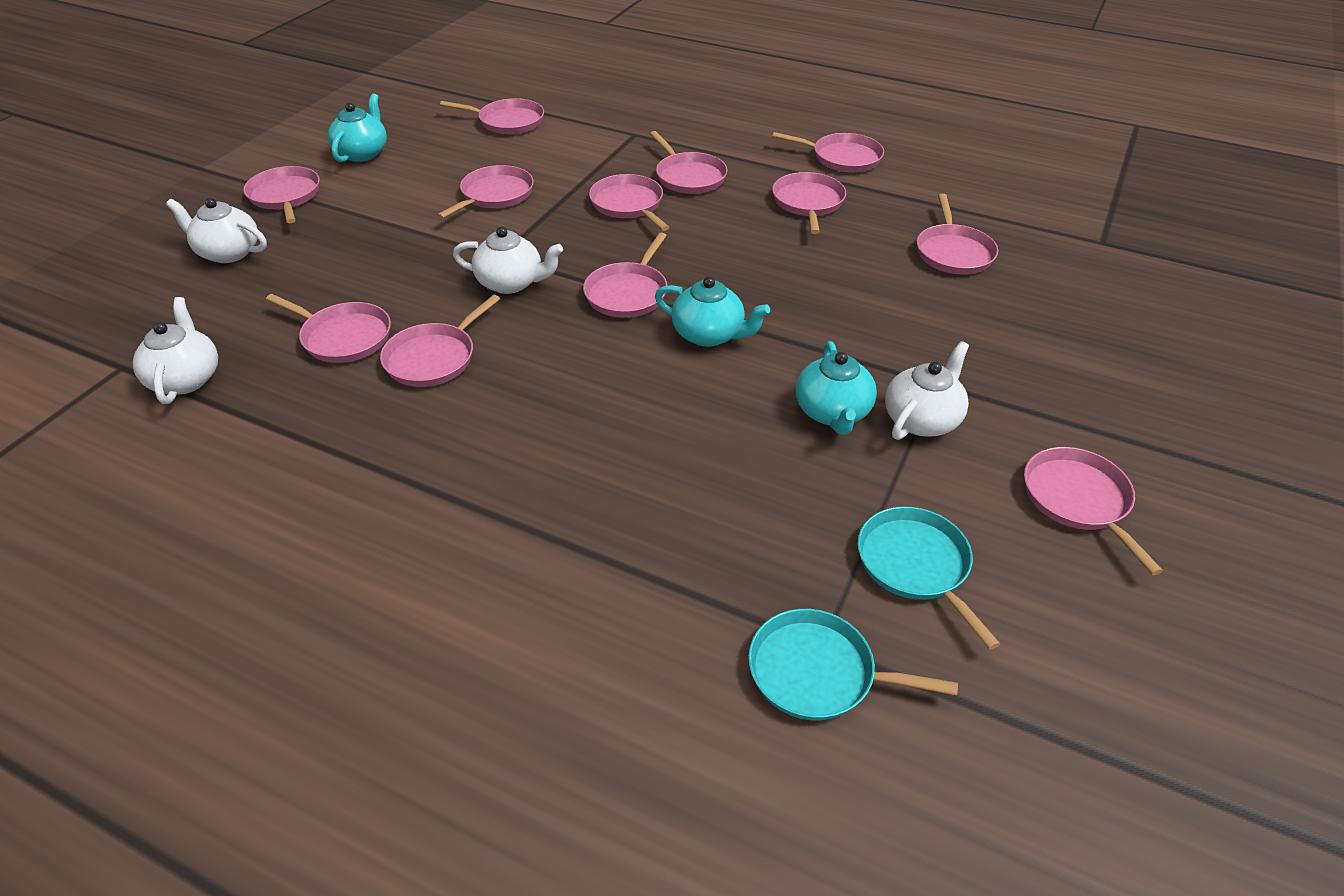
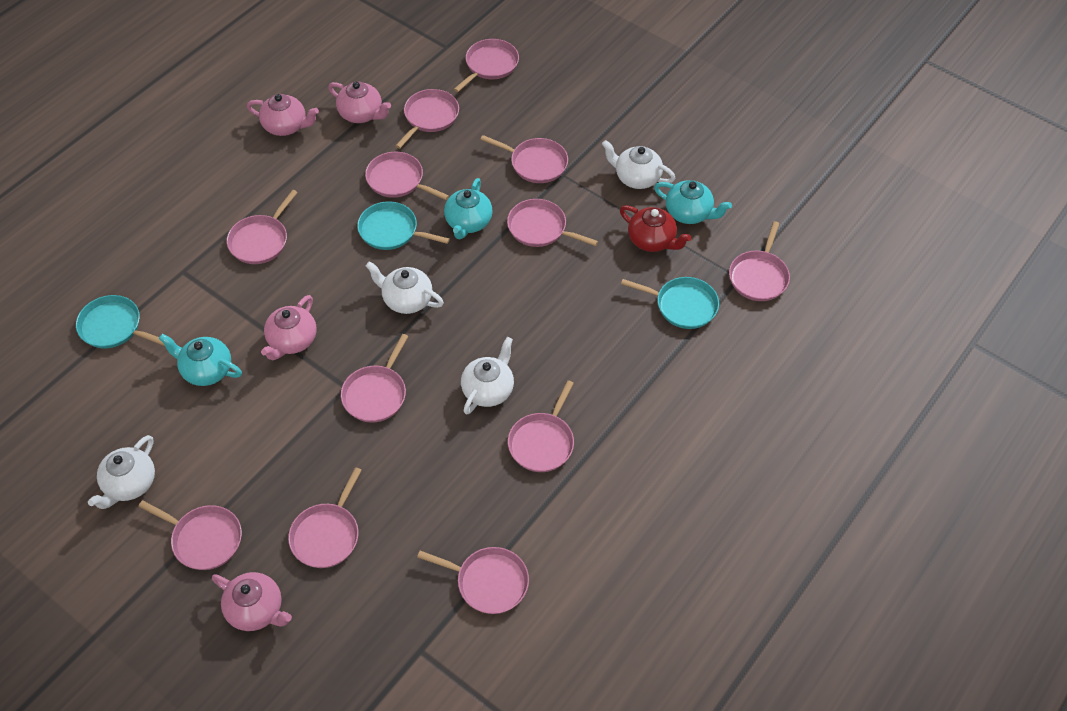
pink teapot: 0 -> 4
red teapot: 0 -> 1
turquoise pan: 2 -> 3

